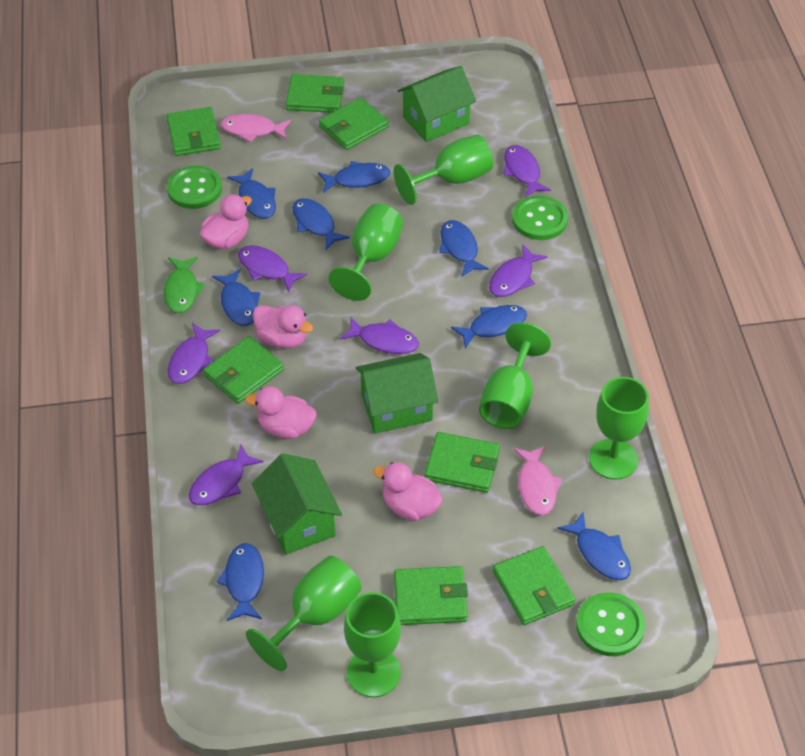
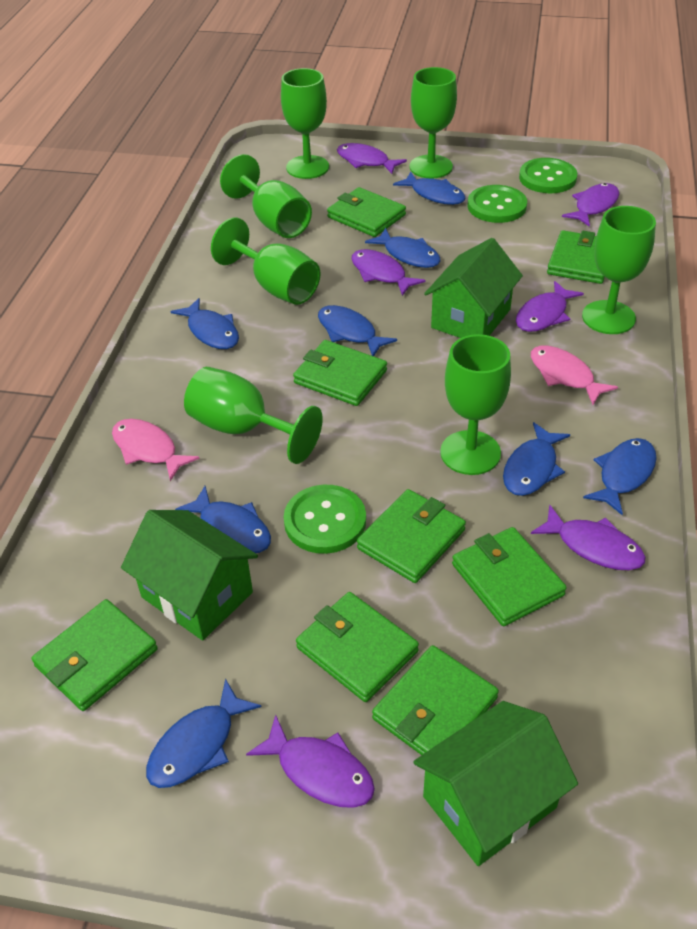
green fish: 1 -> 0
green goblet: 6 -> 7
green wallet: 7 -> 8
pink duck: 4 -> 0

